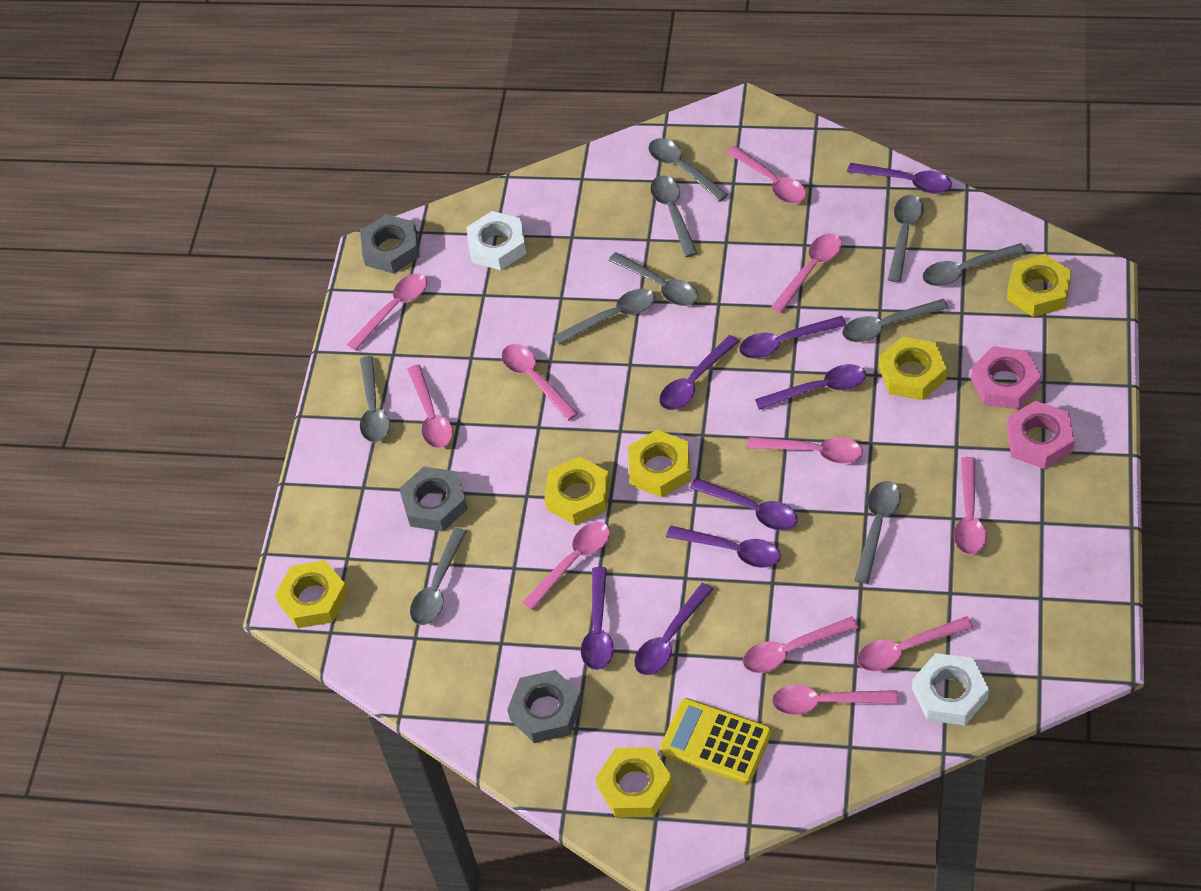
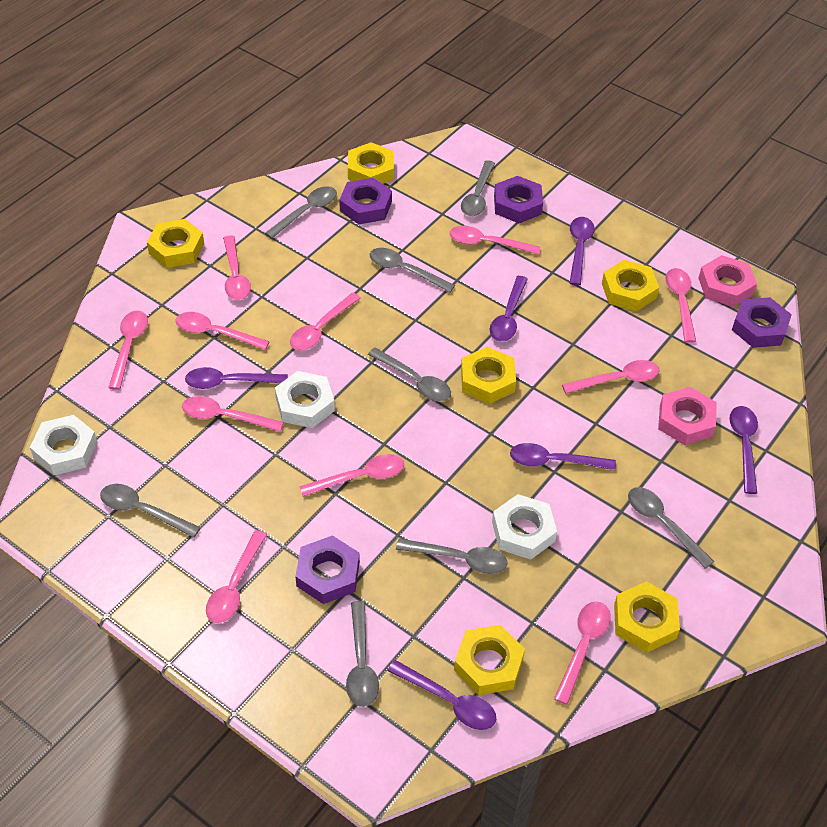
grey nut: 3 -> 0
grey spoon: 10 -> 8
purple nut: 0 -> 4
purple spoon: 8 -> 6
white nut: 2 -> 3
yellow calculator: 1 -> 0

